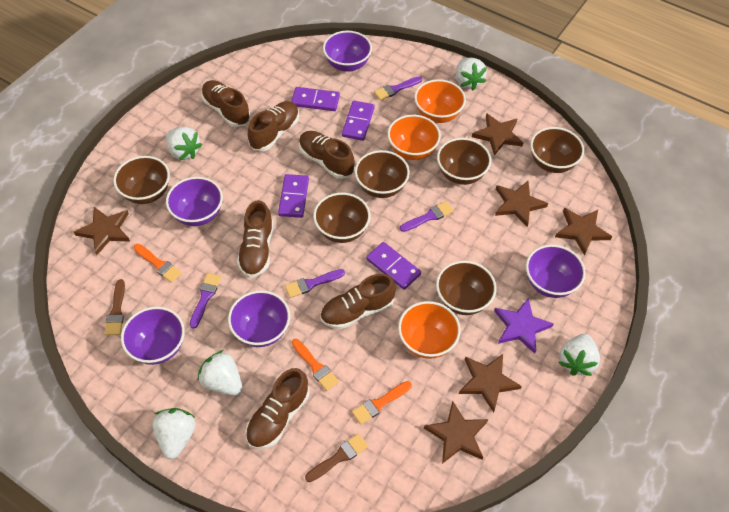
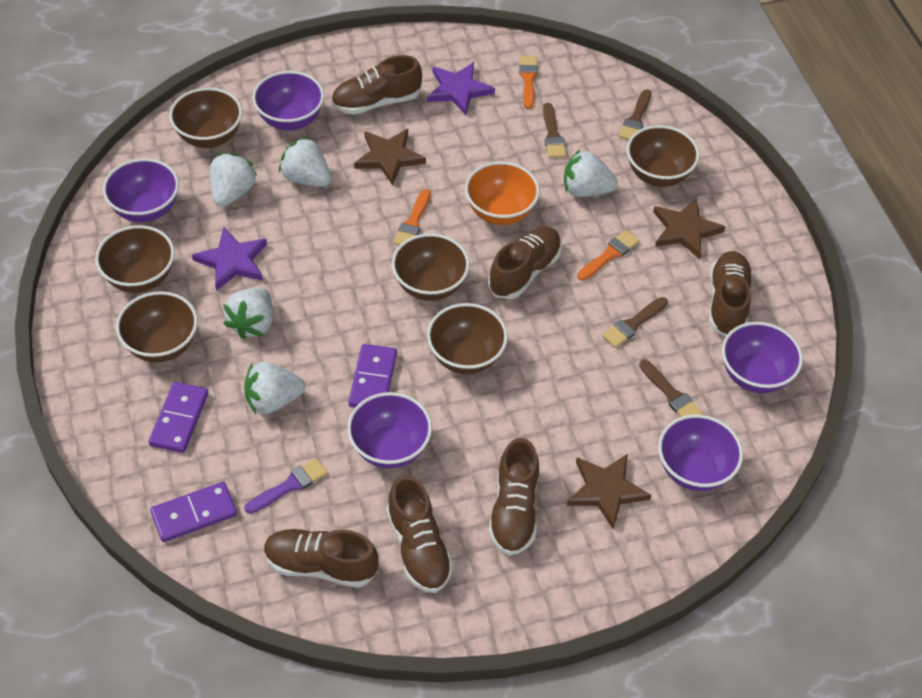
brown brush: 2 -> 4
brown star: 6 -> 3
orange bowl: 3 -> 1
purple brush: 4 -> 1
purple domino: 4 -> 3
purple star: 1 -> 2

